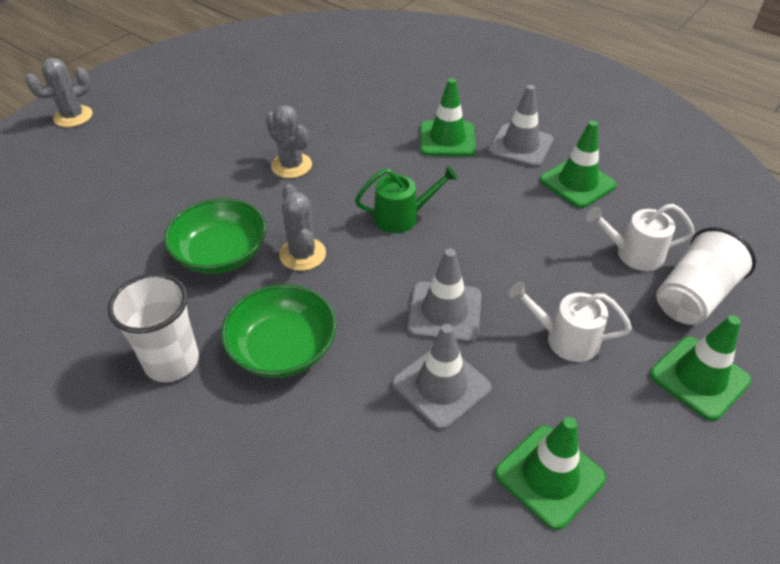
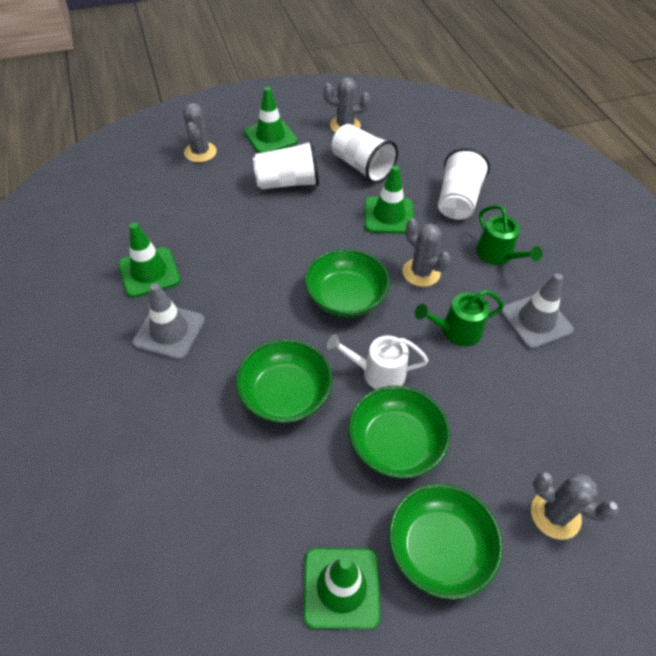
green bowl: 2 -> 4
green watering can: 1 -> 2
grey cactus: 3 -> 4
grey traffic cone: 3 -> 2
white cup: 2 -> 3
white watering can: 2 -> 1

